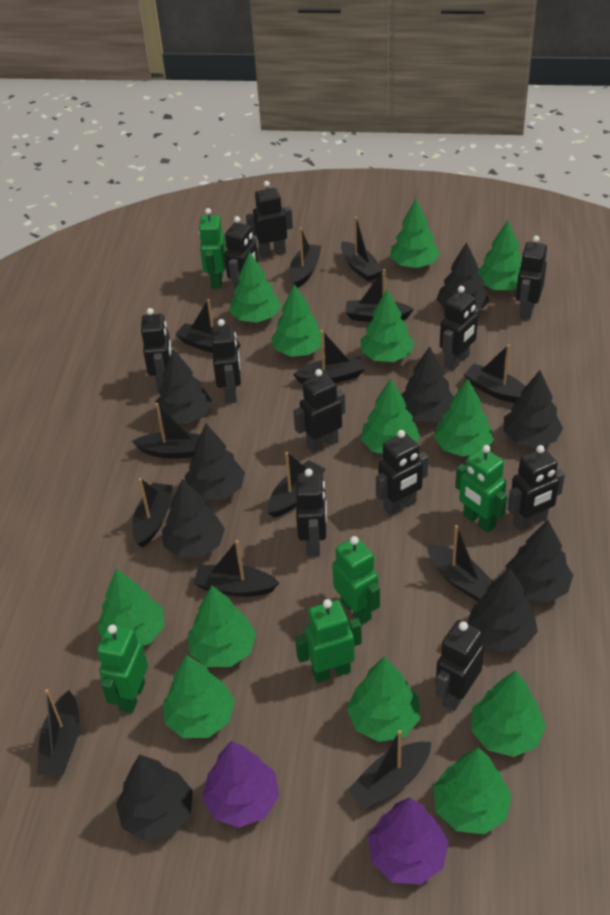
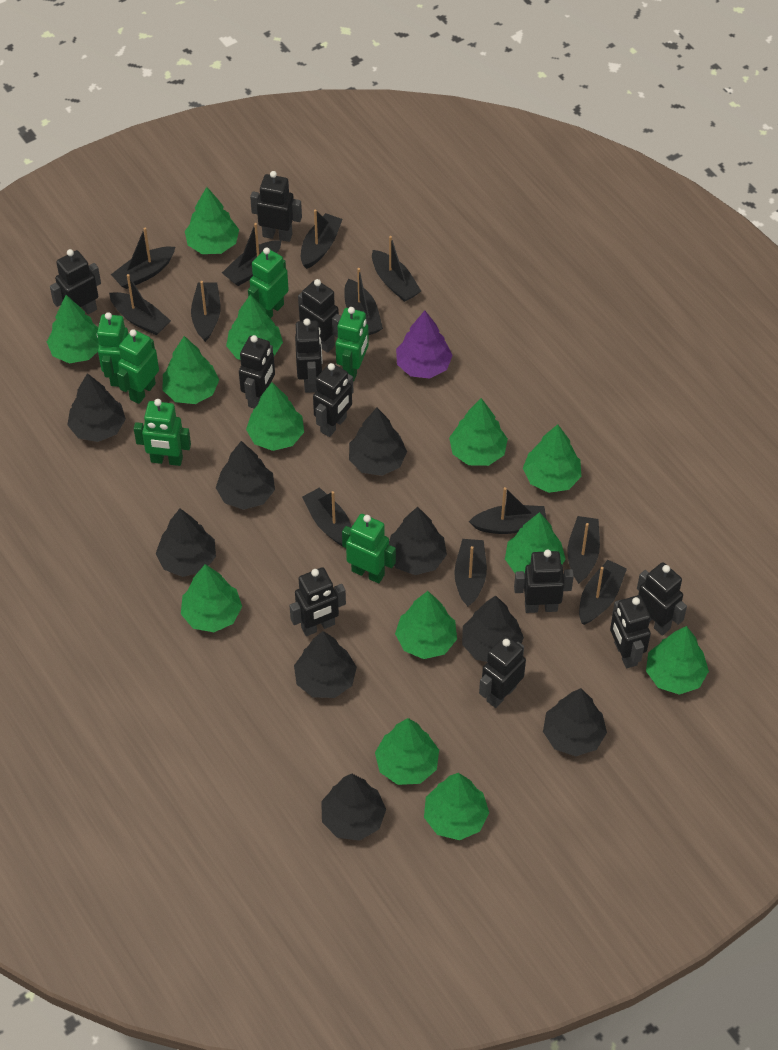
black boat: 13 -> 12
green robot: 5 -> 6
purple tree: 2 -> 1

